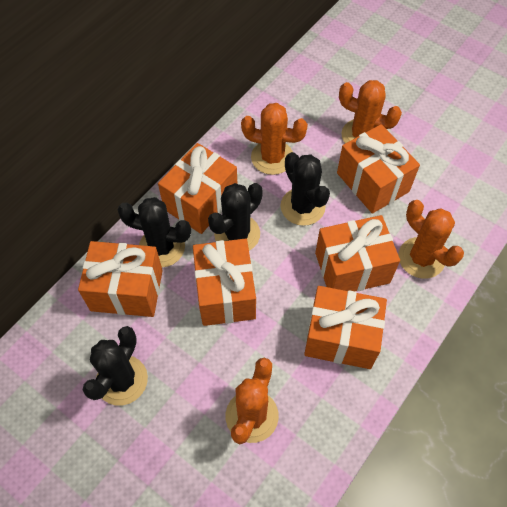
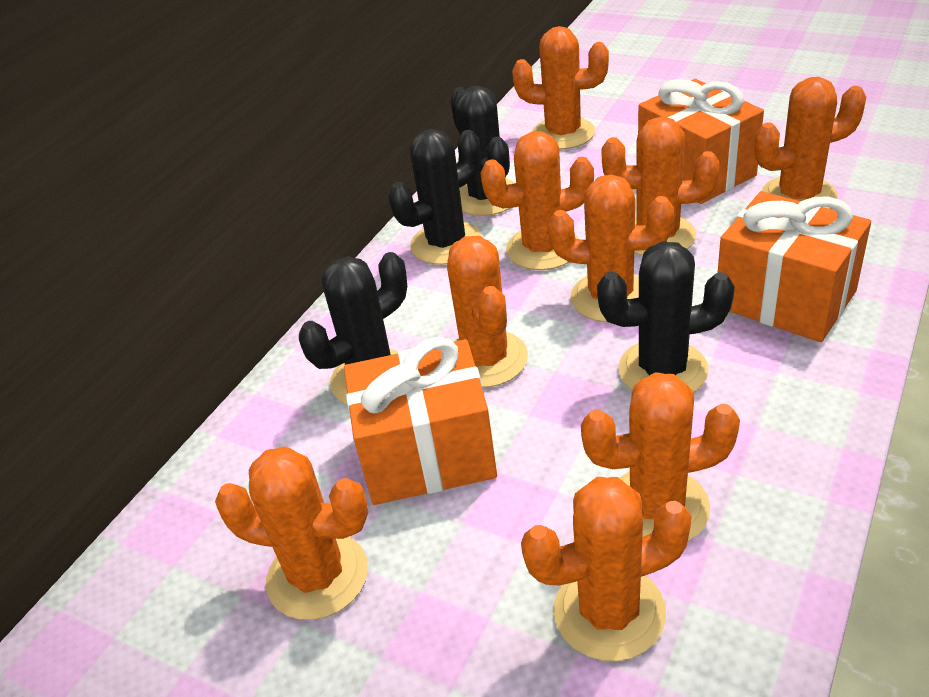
orange cactus: 4 -> 9
orange gift: 6 -> 3

